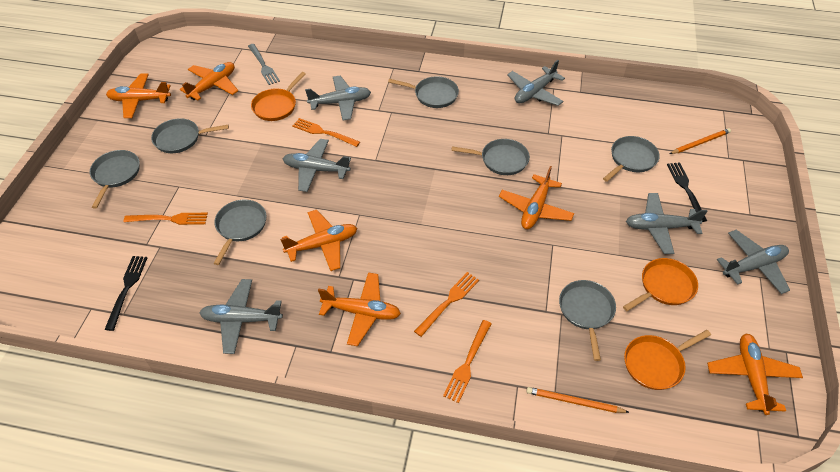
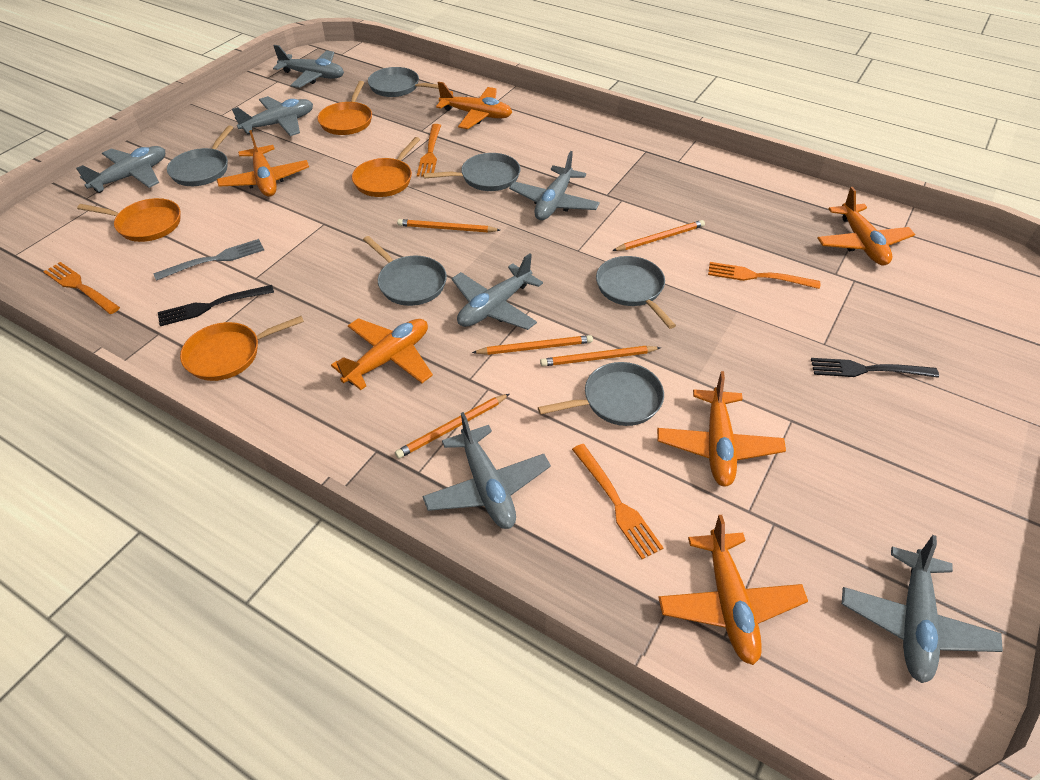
grey pan: 7 -> 6
grey plane: 6 -> 7
orange pan: 3 -> 4
orange pencil: 2 -> 5

